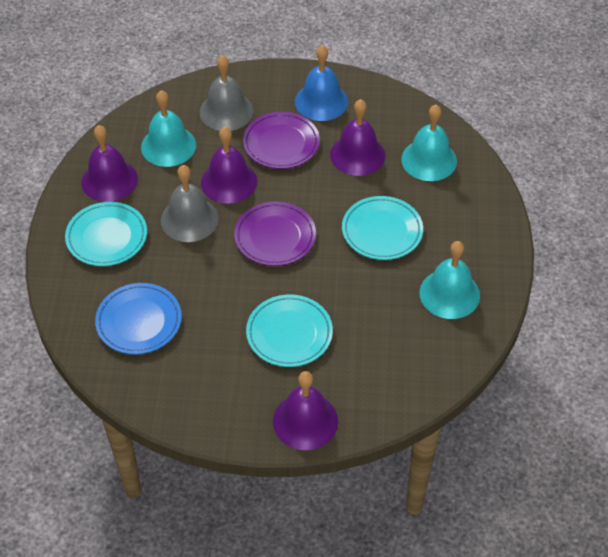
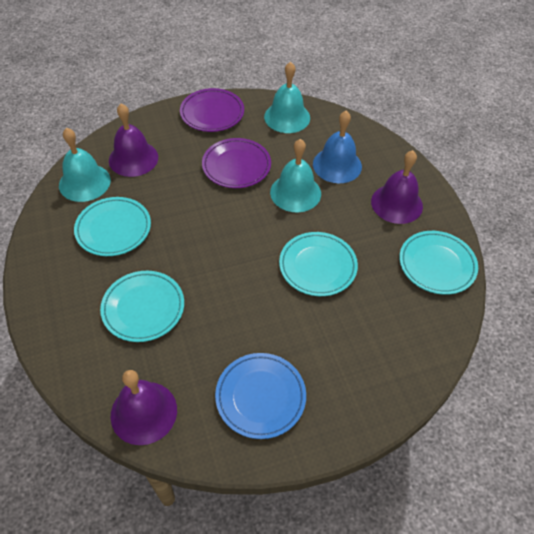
grey bell: 2 -> 0
purple bell: 4 -> 3
turquoise plate: 3 -> 4

